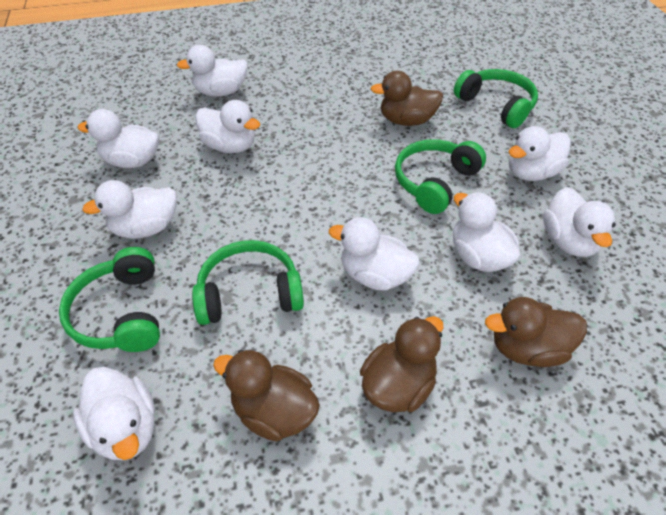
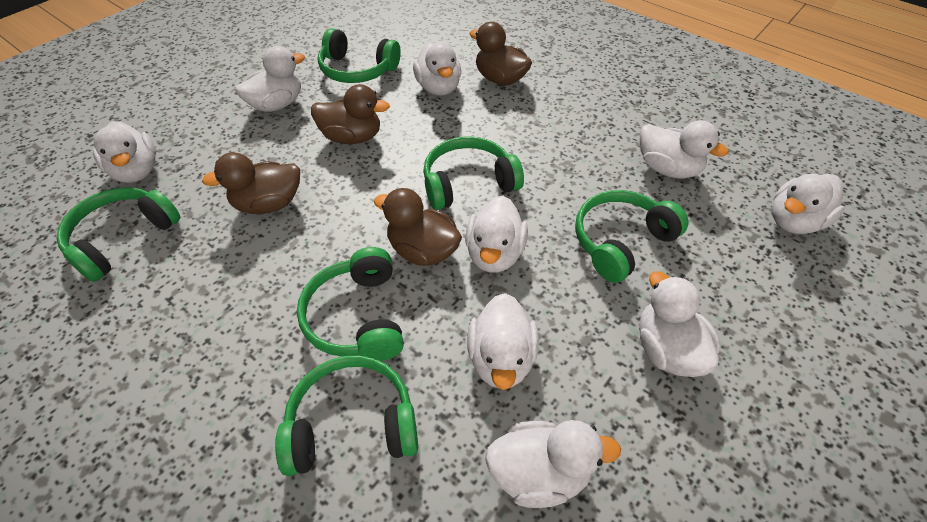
green headphones: 4 -> 6

